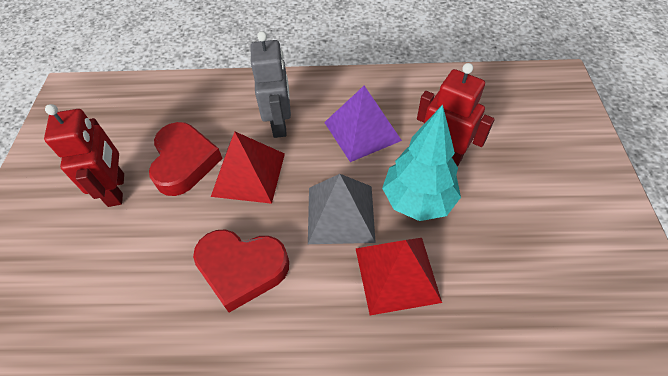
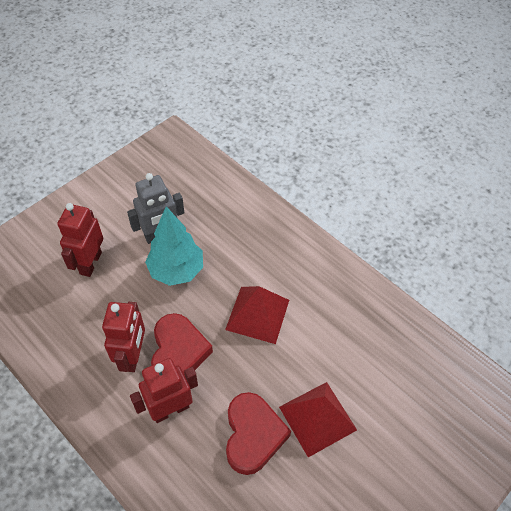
grey pyramid: 1 -> 0
purple pyramid: 1 -> 0
red robot: 2 -> 3

